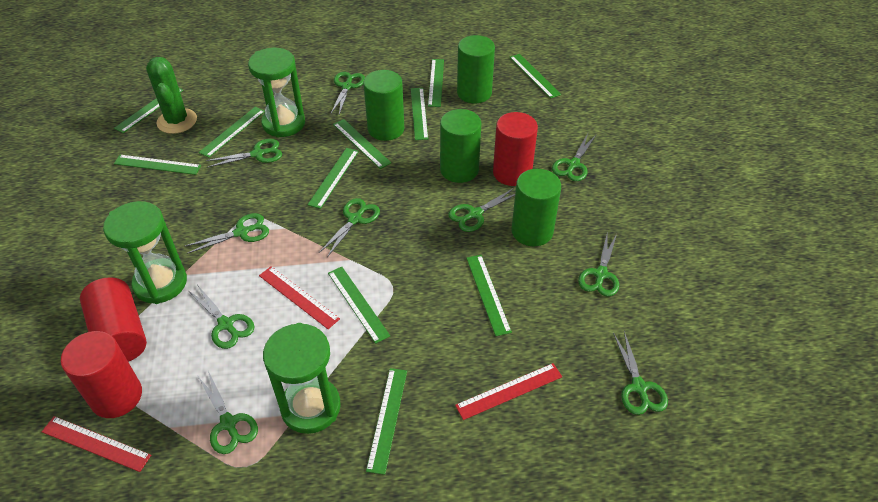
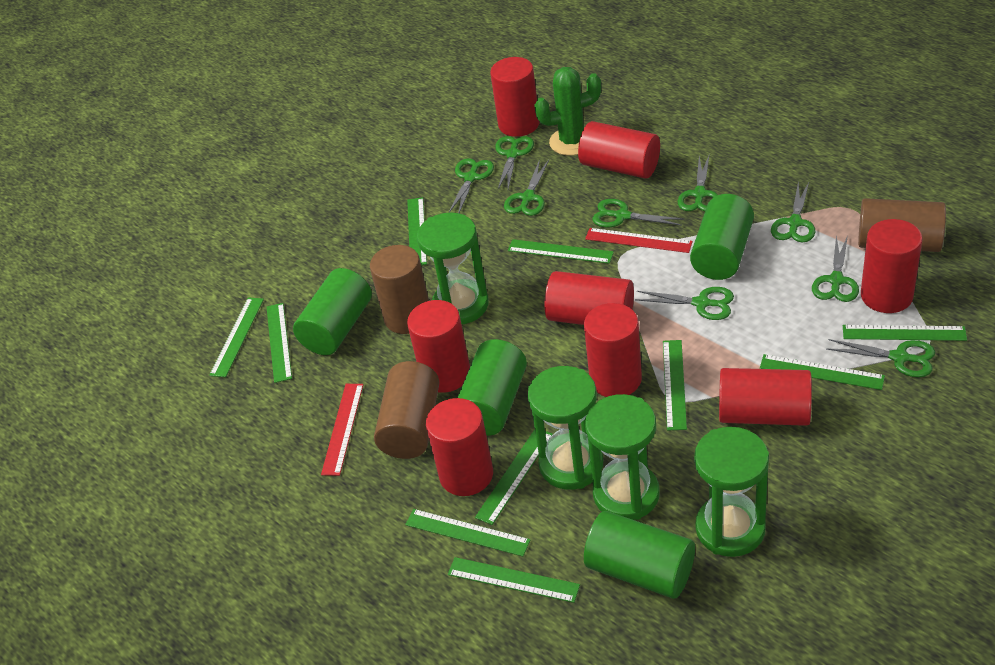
brown cylinder: 0 -> 3
green hourglass: 3 -> 4
green ruler: 11 -> 10
green scissors: 10 -> 9
red cylinder: 3 -> 8
red ruler: 3 -> 2

